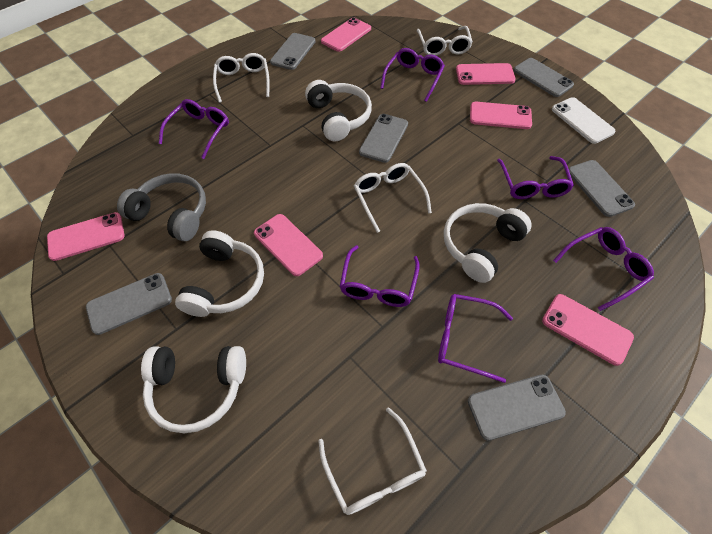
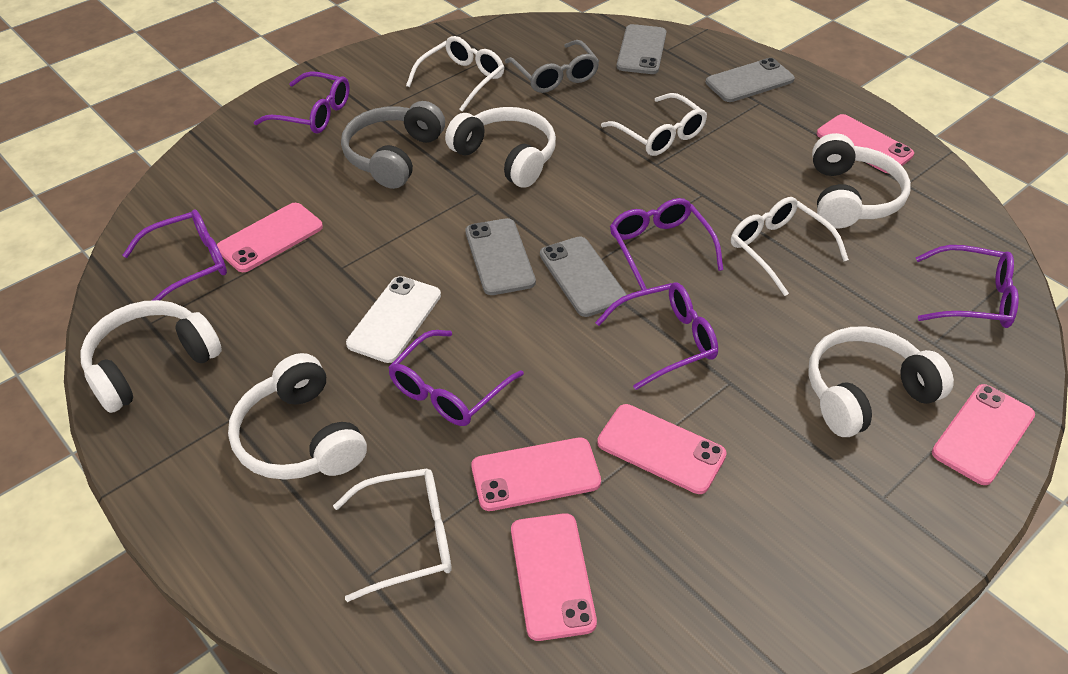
grey glasses: 0 -> 1
grey phone: 6 -> 4
white headphones: 4 -> 5

